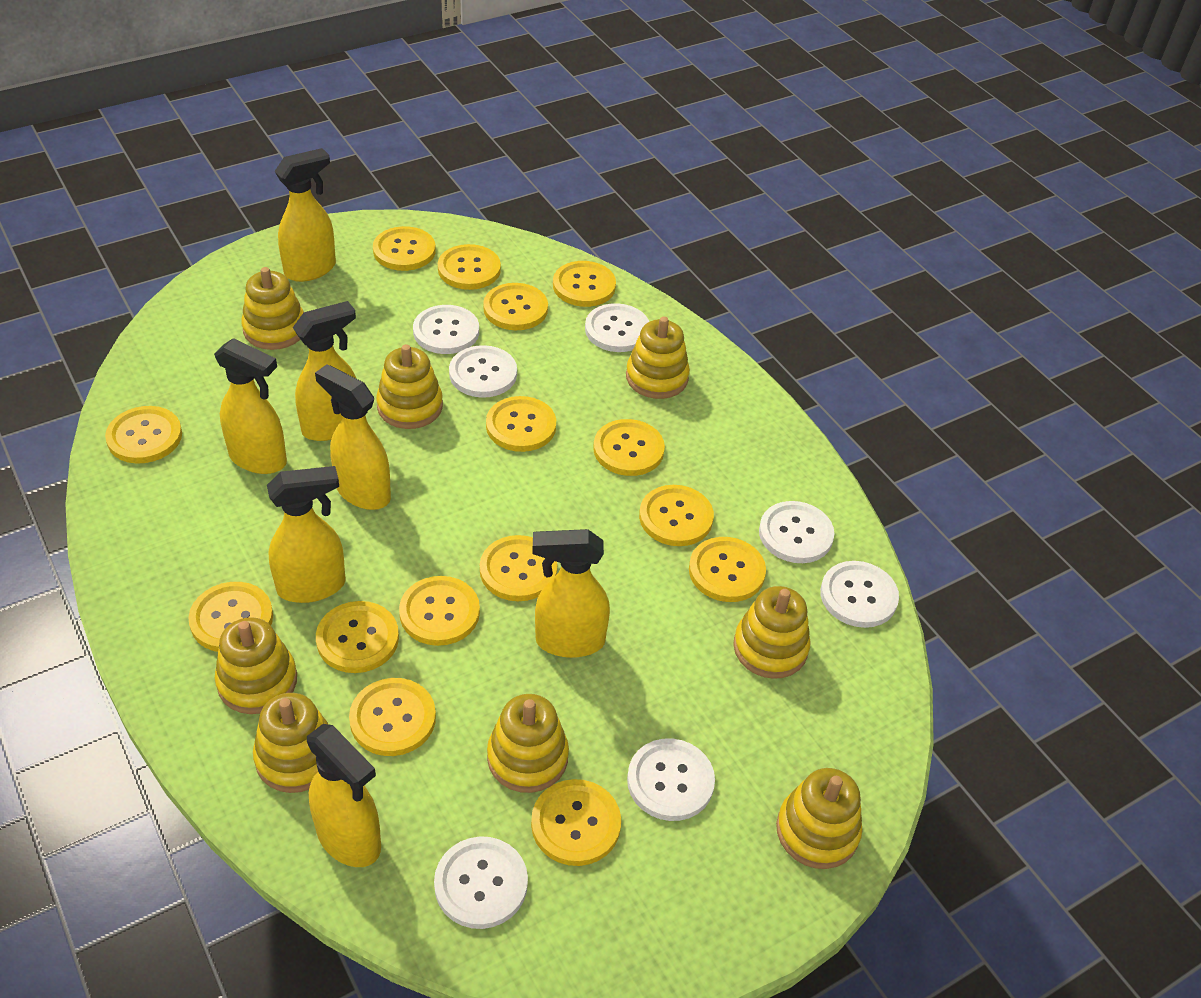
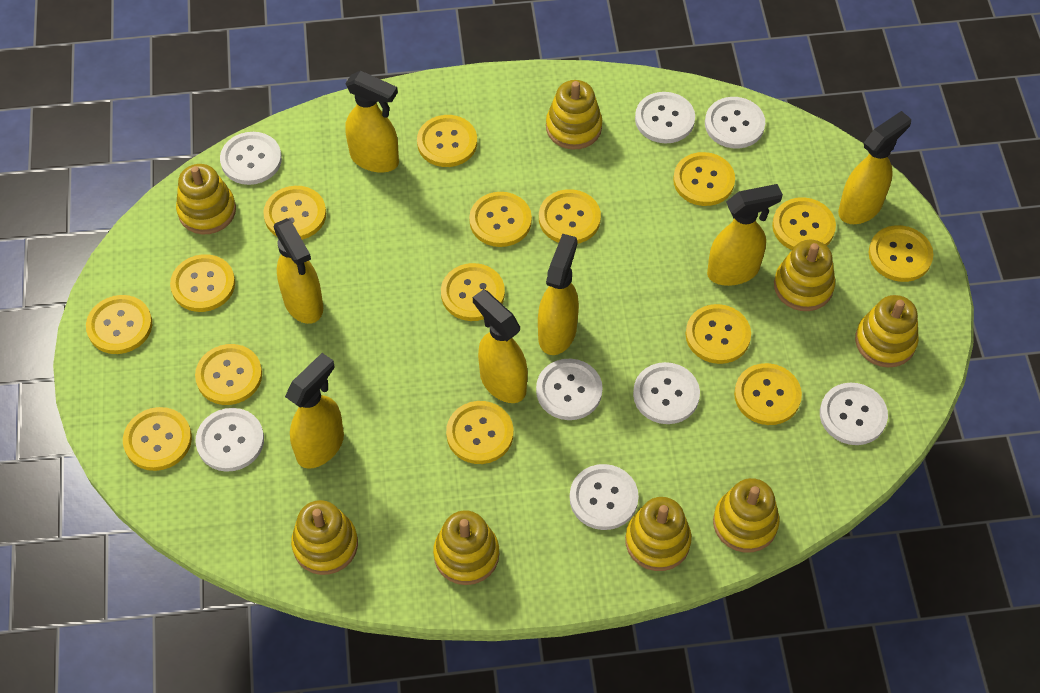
white button: 7 -> 8

